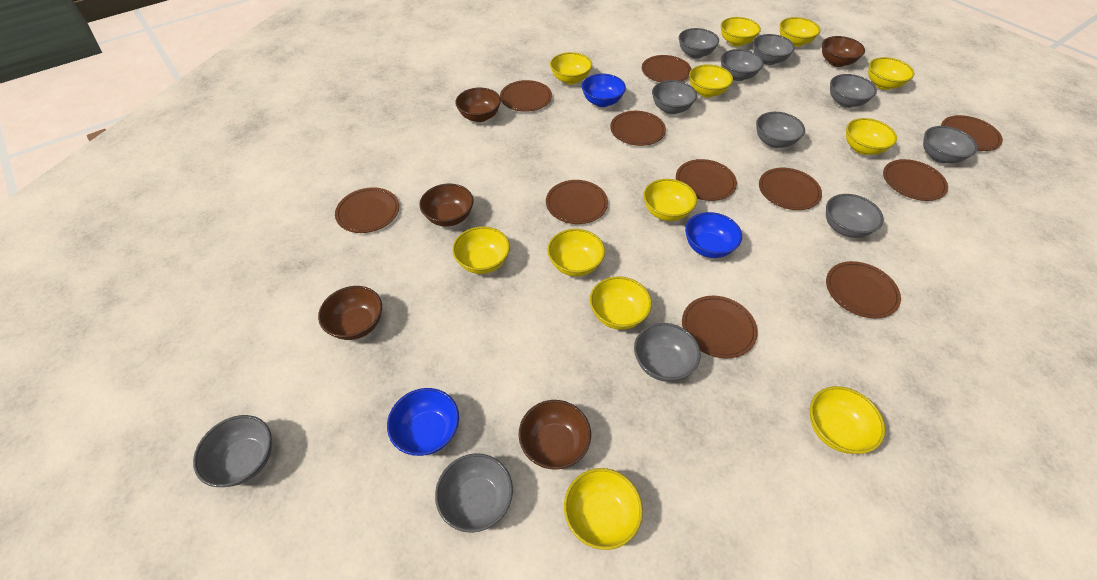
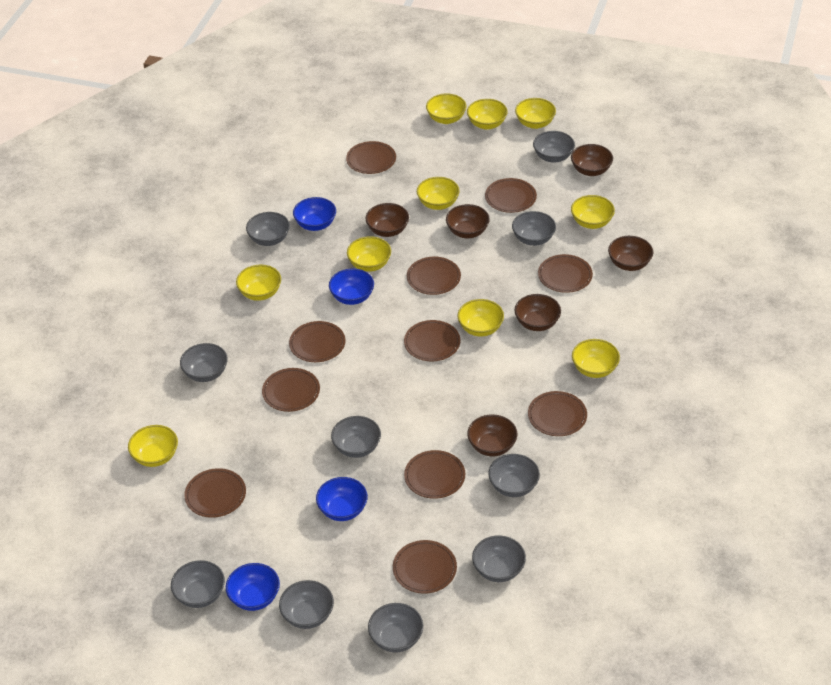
blue bowl: 3 -> 4
brown bowl: 5 -> 6
grey bowl: 11 -> 10
yellow bowl: 12 -> 10

